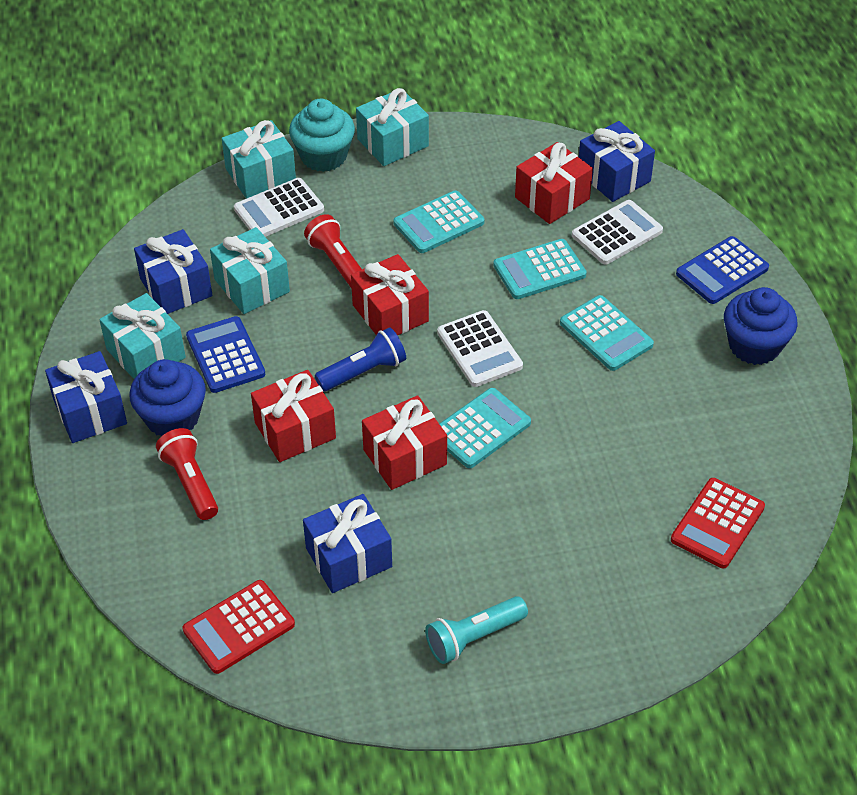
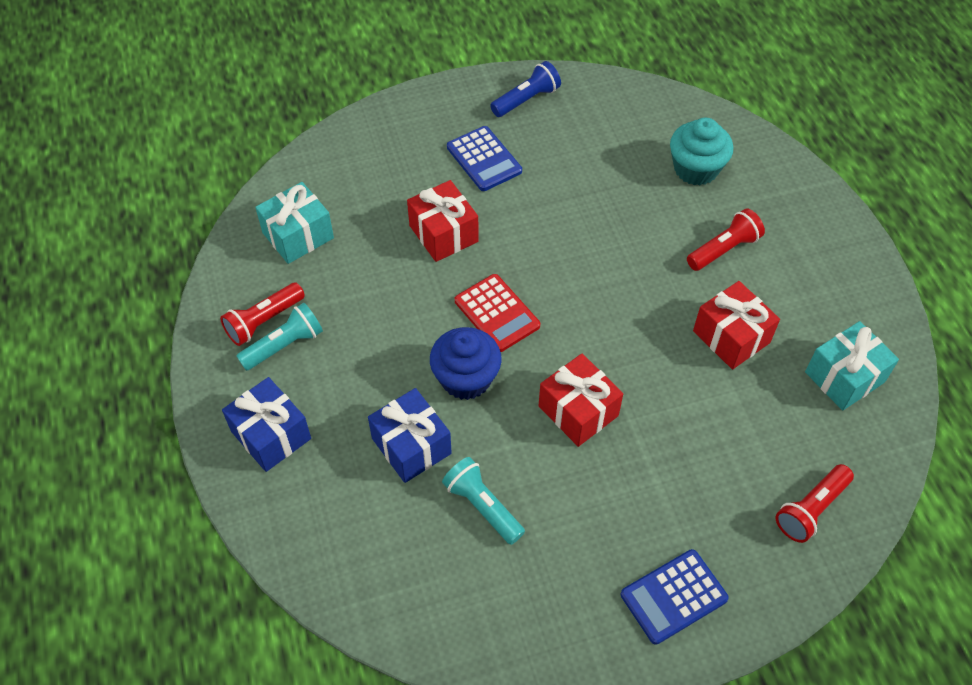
blue cupcake: 2 -> 1
blue gift: 4 -> 2
red calculator: 2 -> 1
red flashlight: 2 -> 3
red gift: 4 -> 3
turquoise calculator: 4 -> 0
turquoise flashlight: 1 -> 2
turquoise gift: 4 -> 2
white calculator: 3 -> 0

